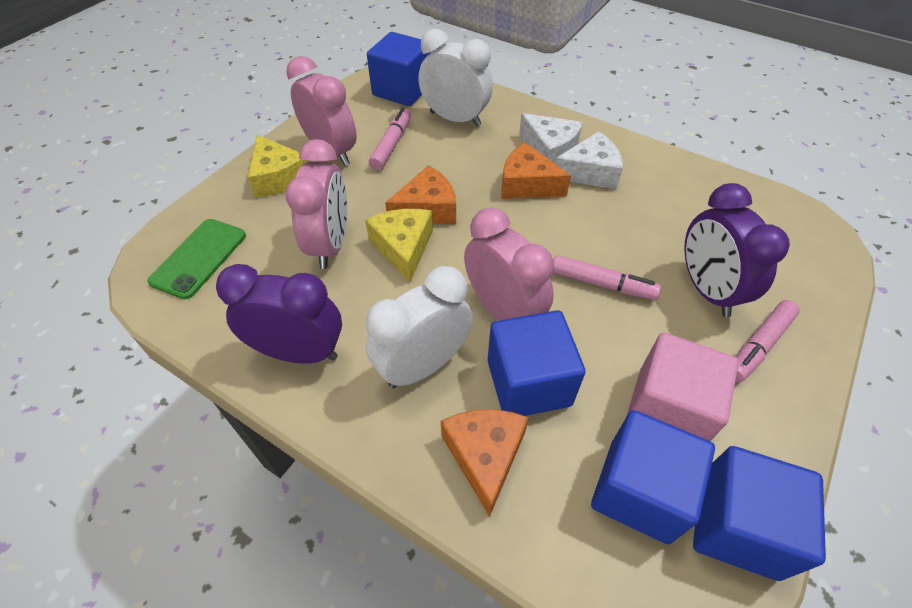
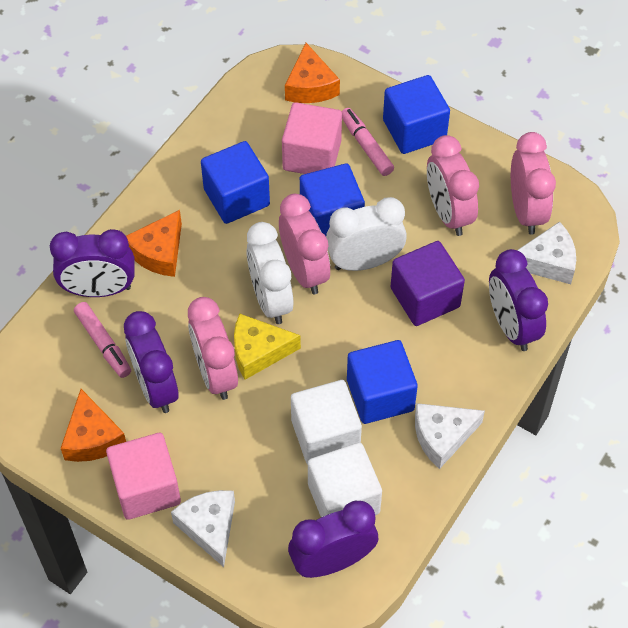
green phone: 1 -> 0
pink clock: 3 -> 4
pink cube: 1 -> 2
pink marker: 3 -> 2
purple clock: 2 -> 4
purple cube: 0 -> 1
white cheese: 2 -> 3
white cube: 0 -> 2
yellow cheese: 2 -> 1

